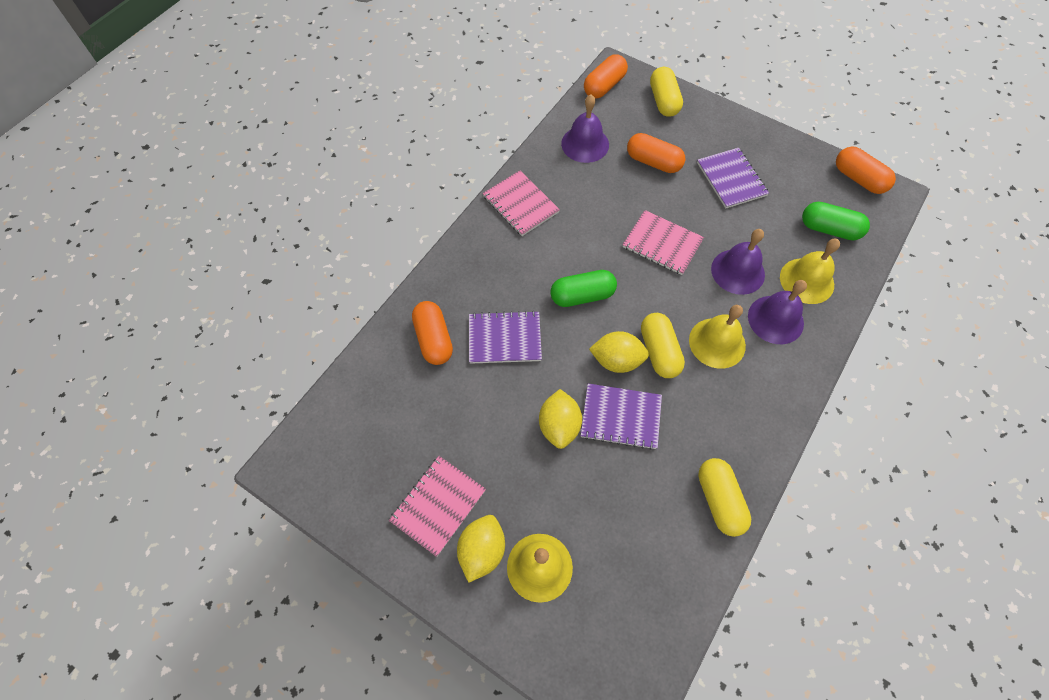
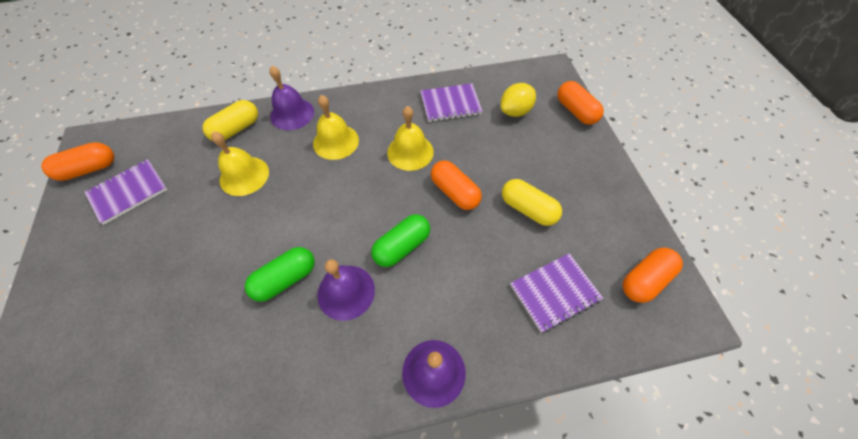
pink notebook: 3 -> 0
yellow capsule: 3 -> 2
yellow lemon: 3 -> 1

